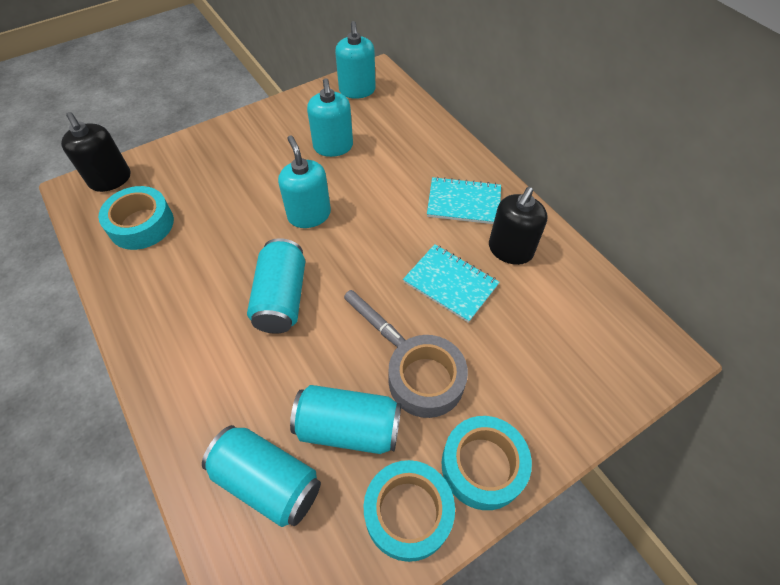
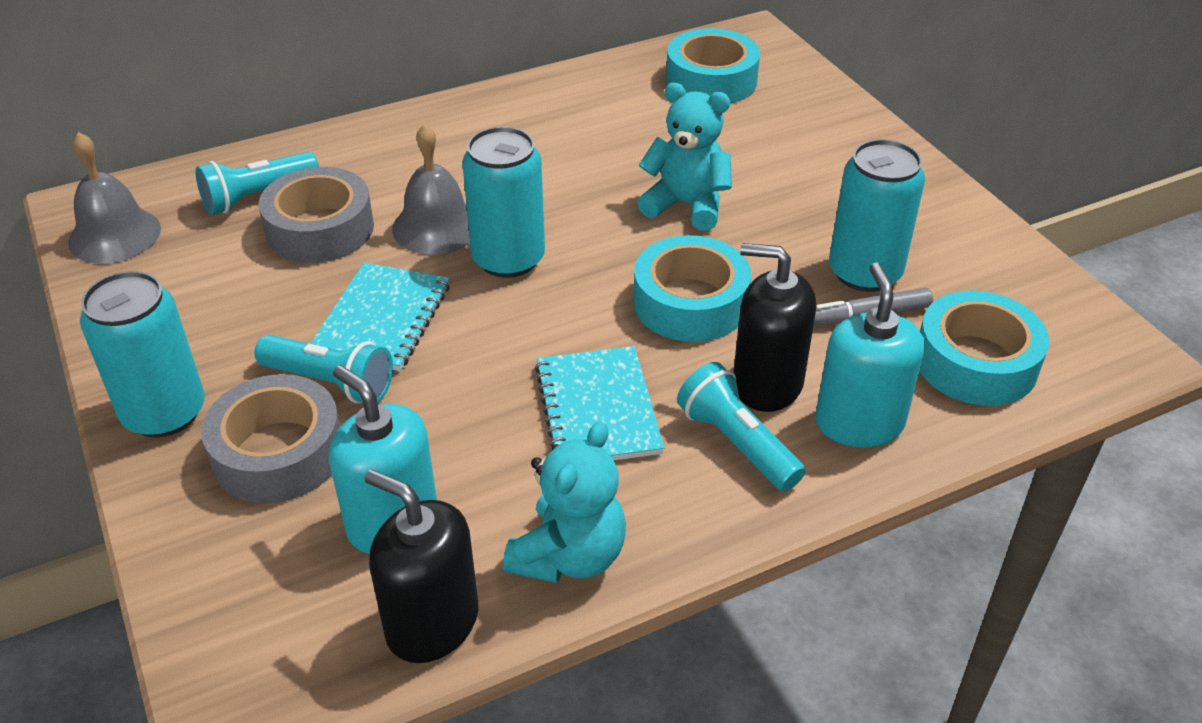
grey bell: 0 -> 2
grey tape: 1 -> 2
turquoise flashlight: 0 -> 3
turquoise soap dispenser: 3 -> 2
turquoise teddy bear: 0 -> 2

